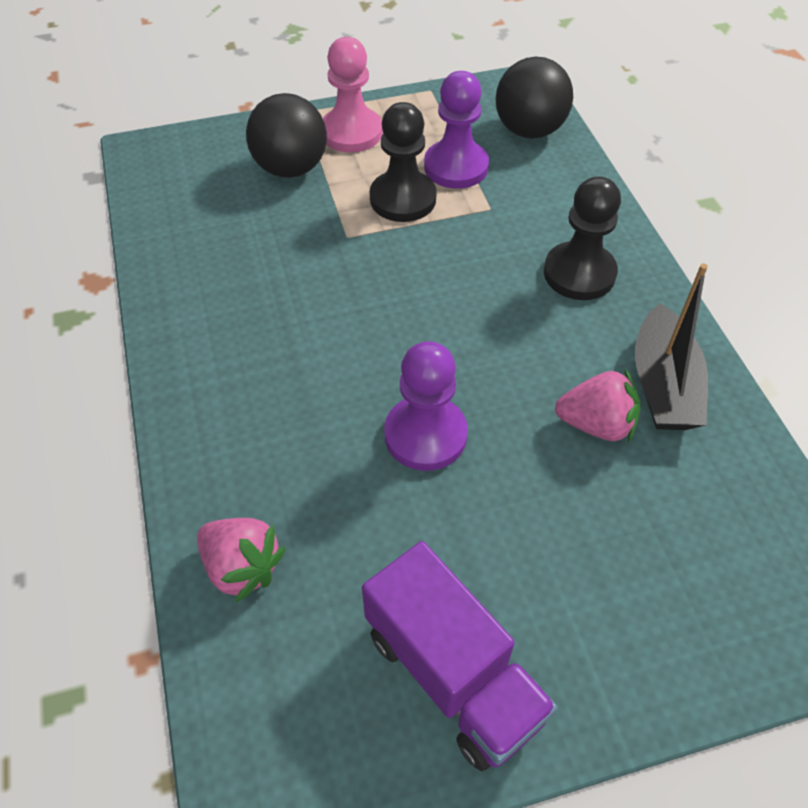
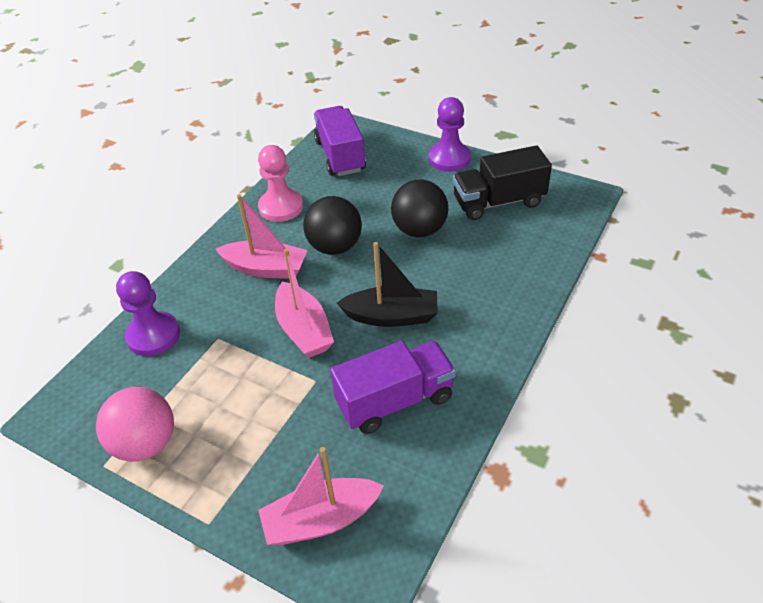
black pawn: 2 -> 0
black truck: 0 -> 1
pink ball: 0 -> 1
pink boat: 0 -> 3
pink strawberry: 2 -> 0
purple truck: 1 -> 2

